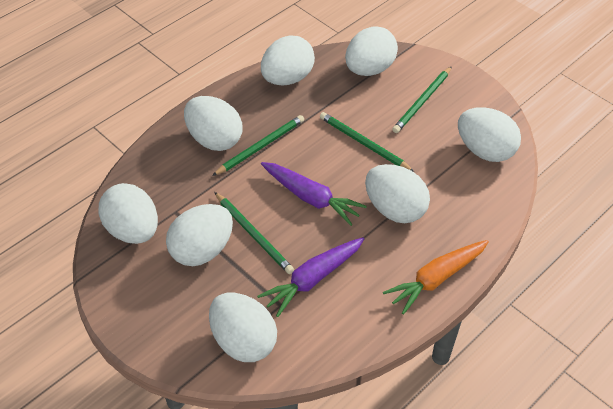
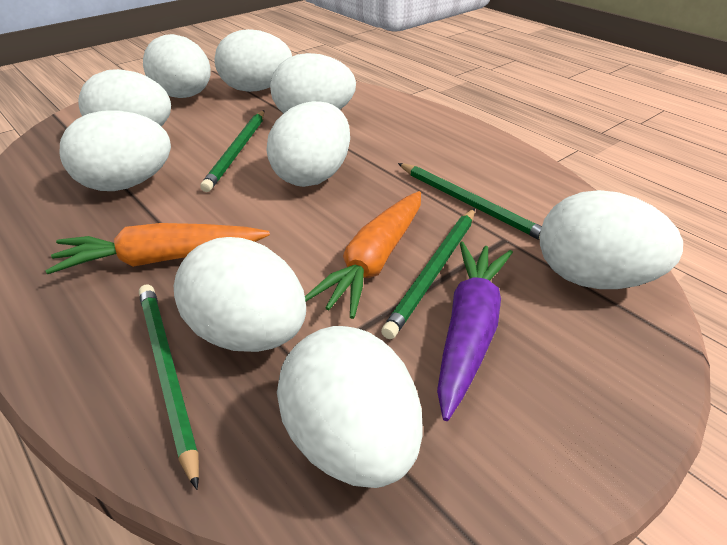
orange carrot: 1 -> 2
purple carrot: 2 -> 1
white egg: 8 -> 9

